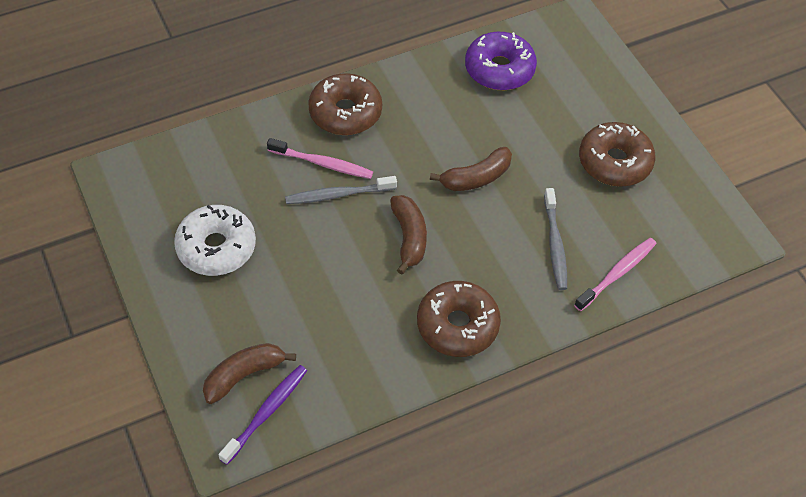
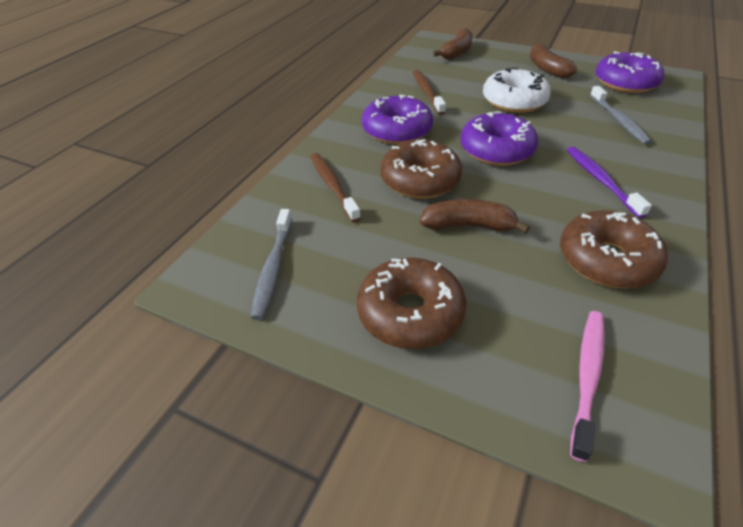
brown toothbrush: 0 -> 2
pink toothbrush: 2 -> 1
purple donut: 1 -> 3

